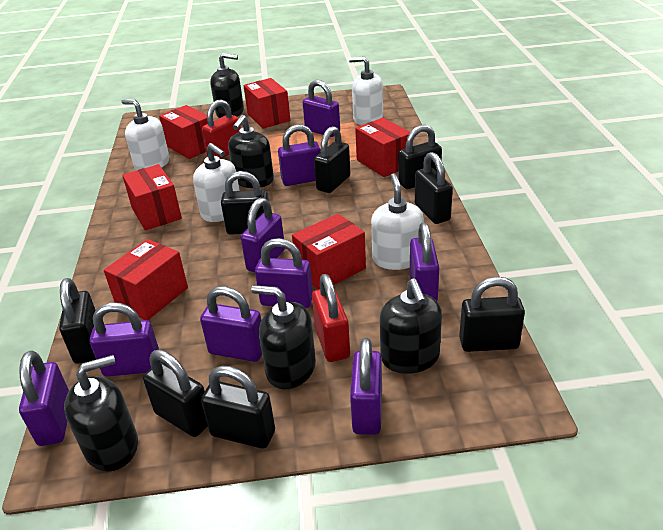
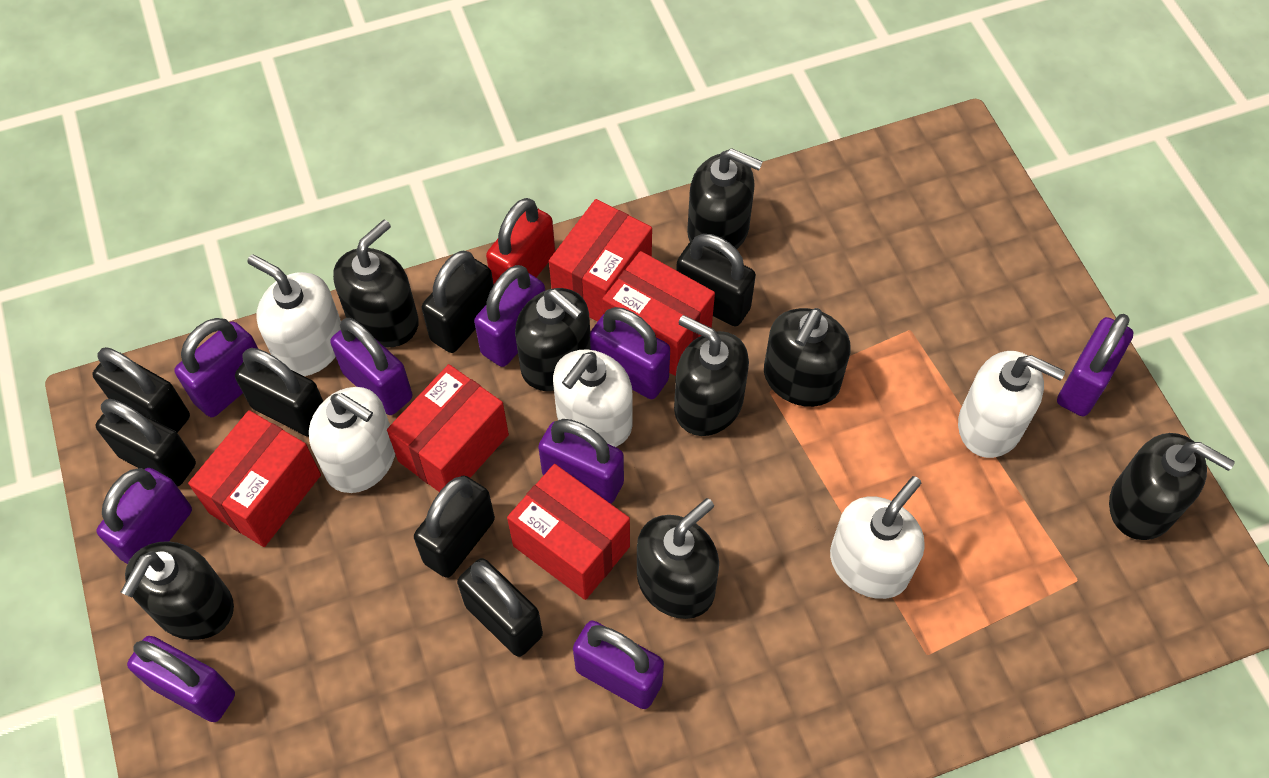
black padlock: 8 -> 7
black soap dispenser: 5 -> 8
red box: 6 -> 5
red padlock: 2 -> 1
white soap dispenser: 4 -> 5

